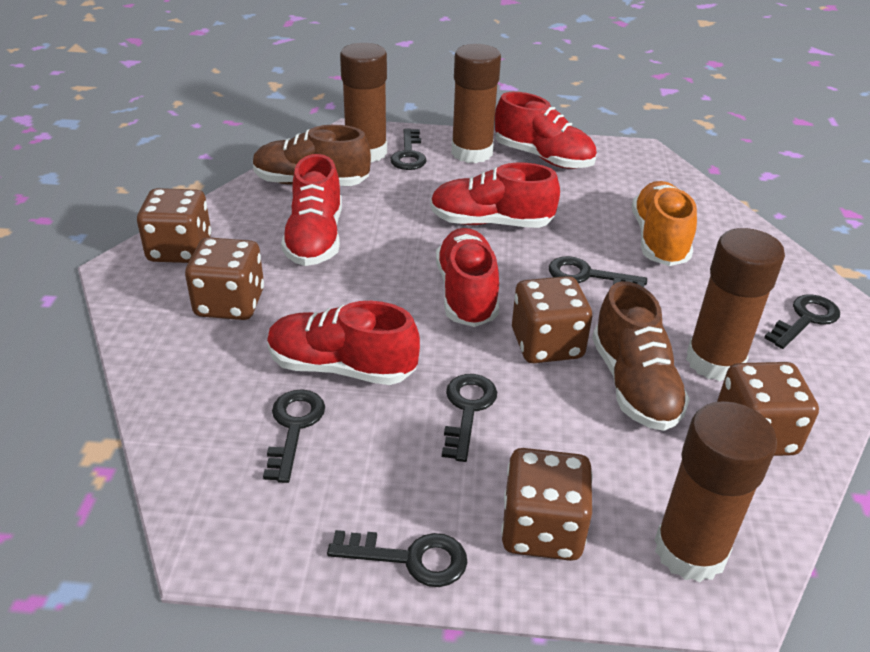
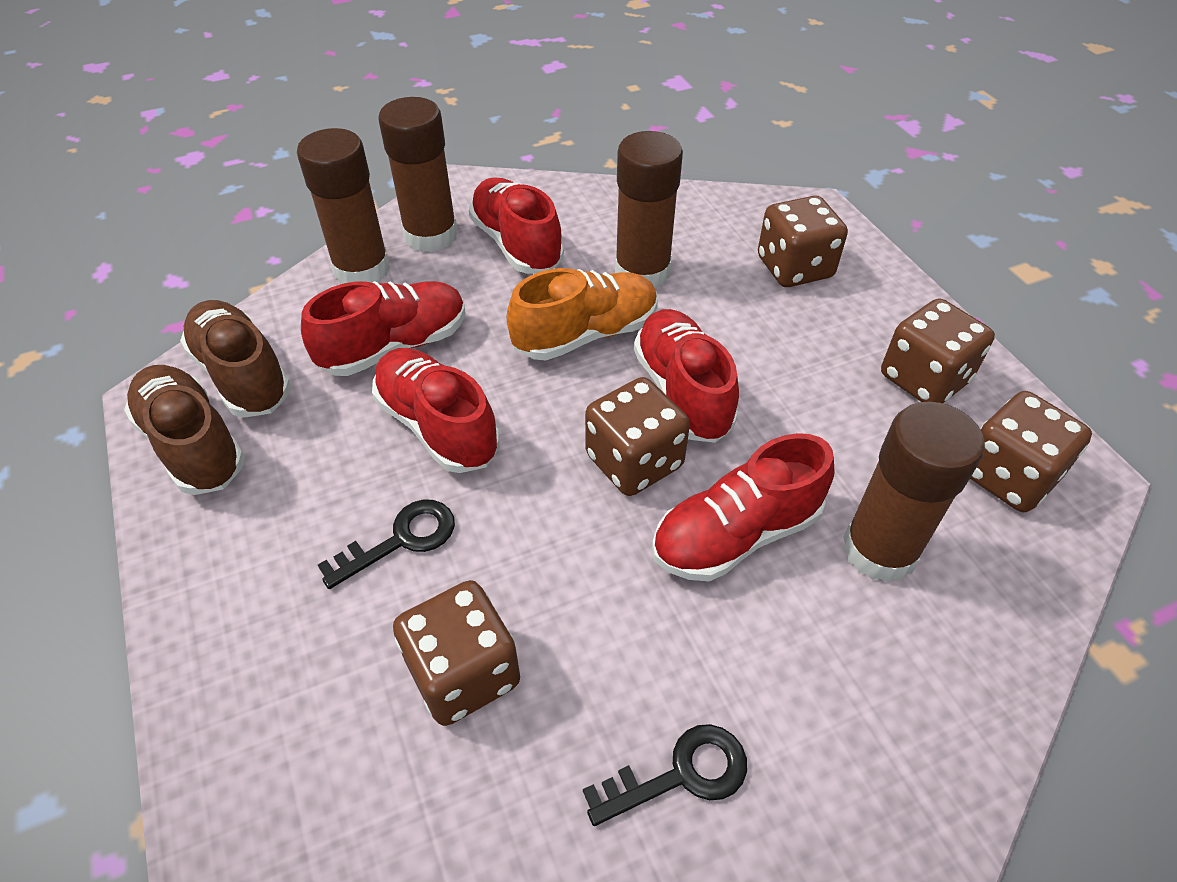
black key: 6 -> 2

